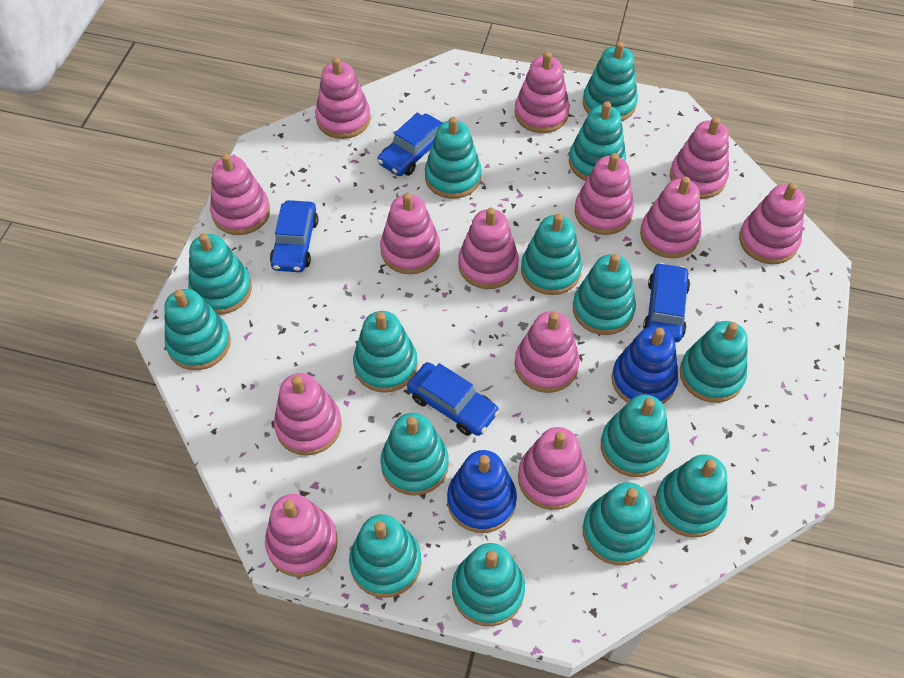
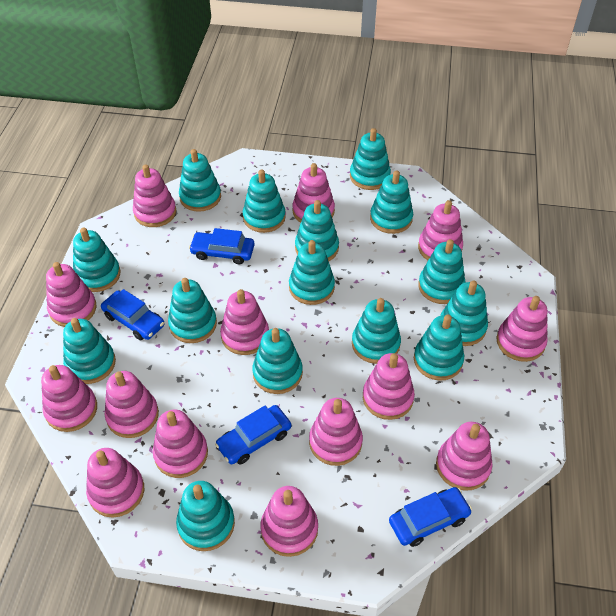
blue stacking toy: 2 -> 0
pink stacking toy: 13 -> 14

